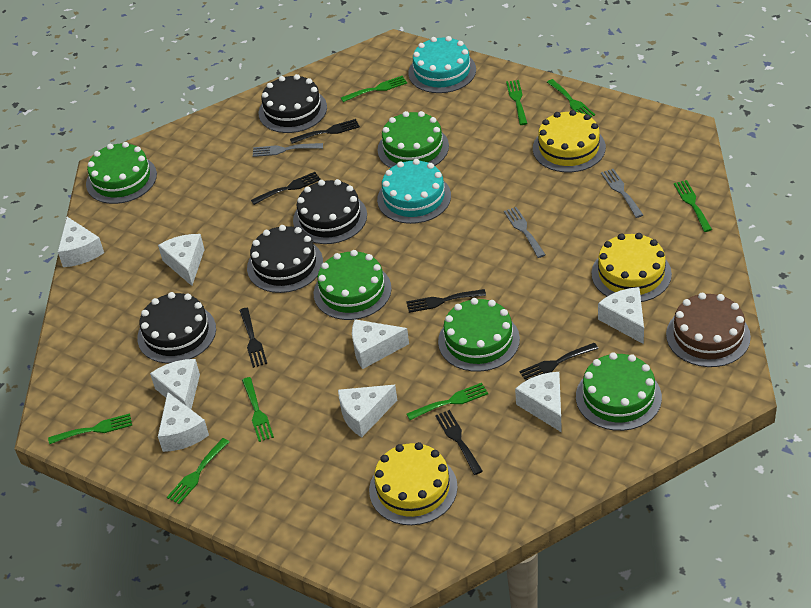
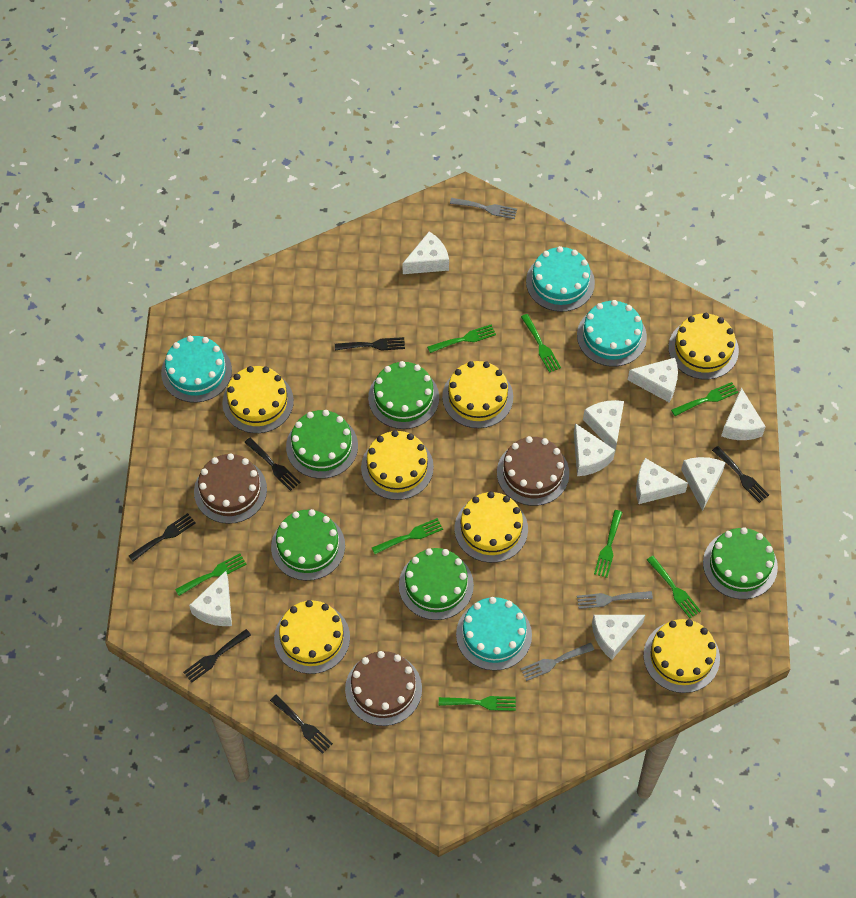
black cake: 4 -> 0
brown cake: 1 -> 3
turquoise cake: 2 -> 4
white cheese: 8 -> 9
yellow cake: 3 -> 7

